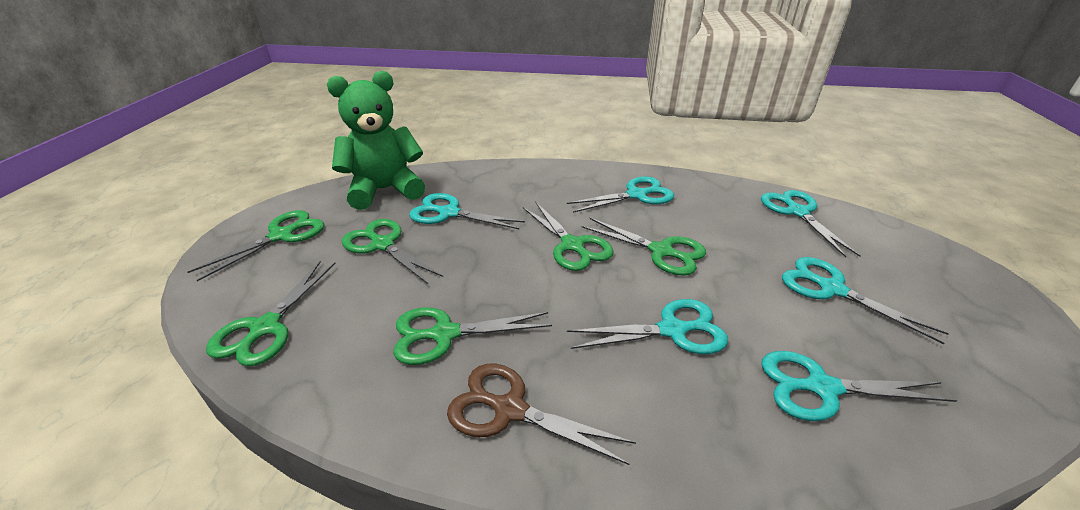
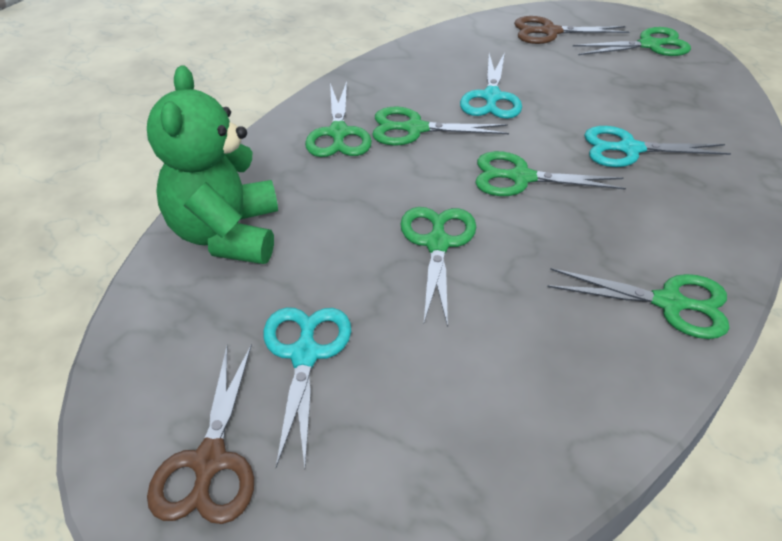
brown scissors: 1 -> 2
turquoise scissors: 6 -> 3

